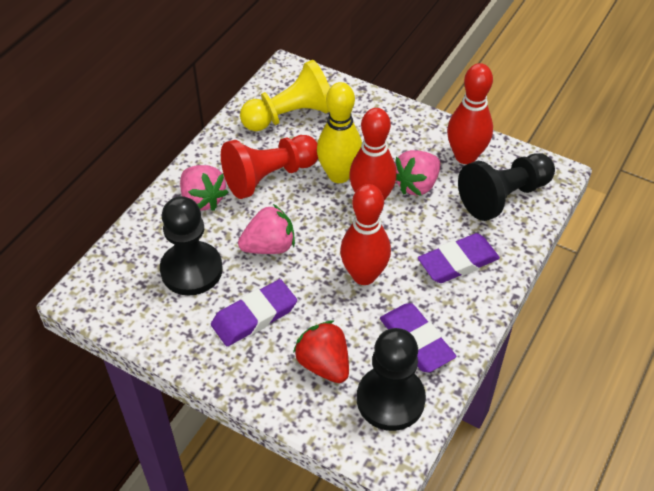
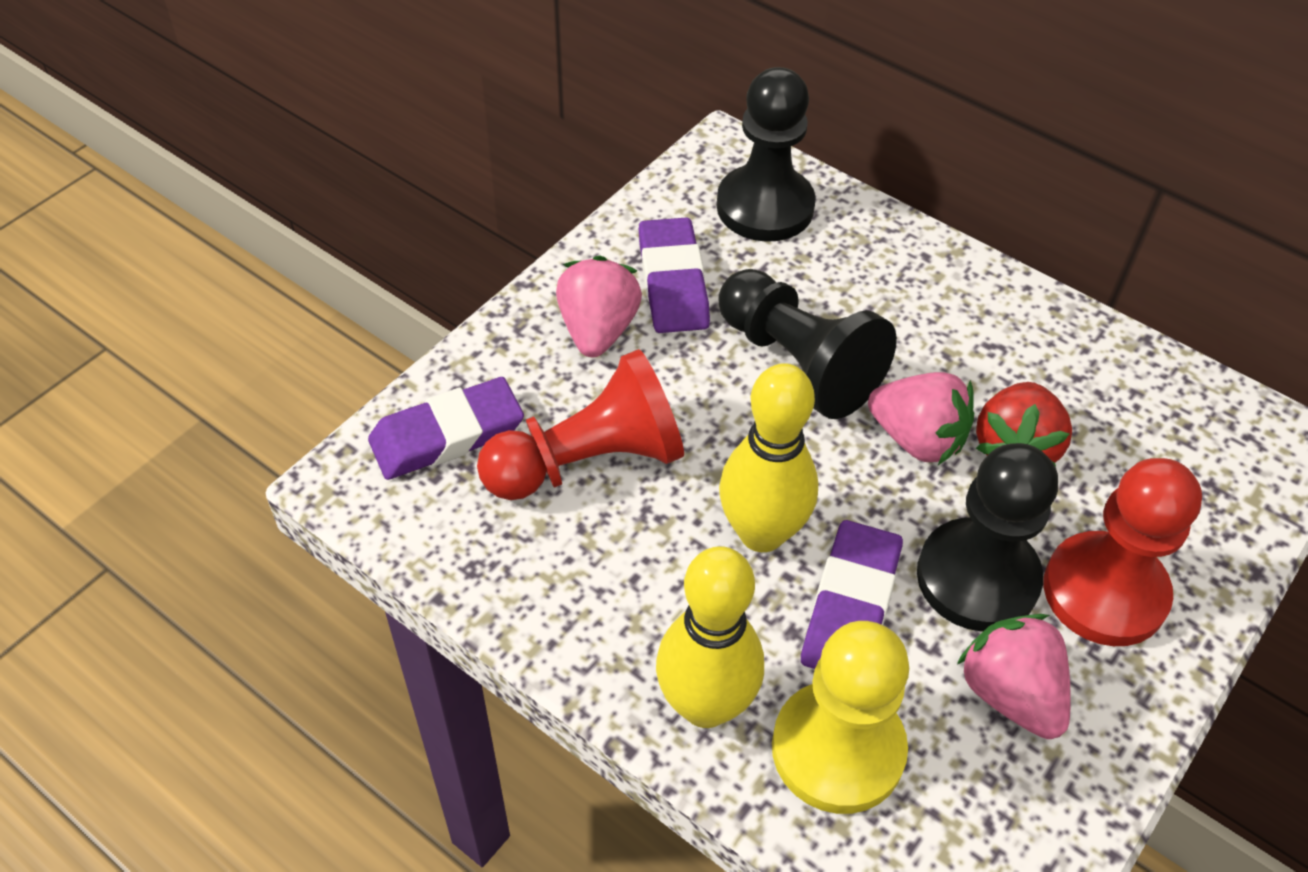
red bowling pin: 3 -> 0
red pawn: 1 -> 2
yellow bowling pin: 1 -> 2

